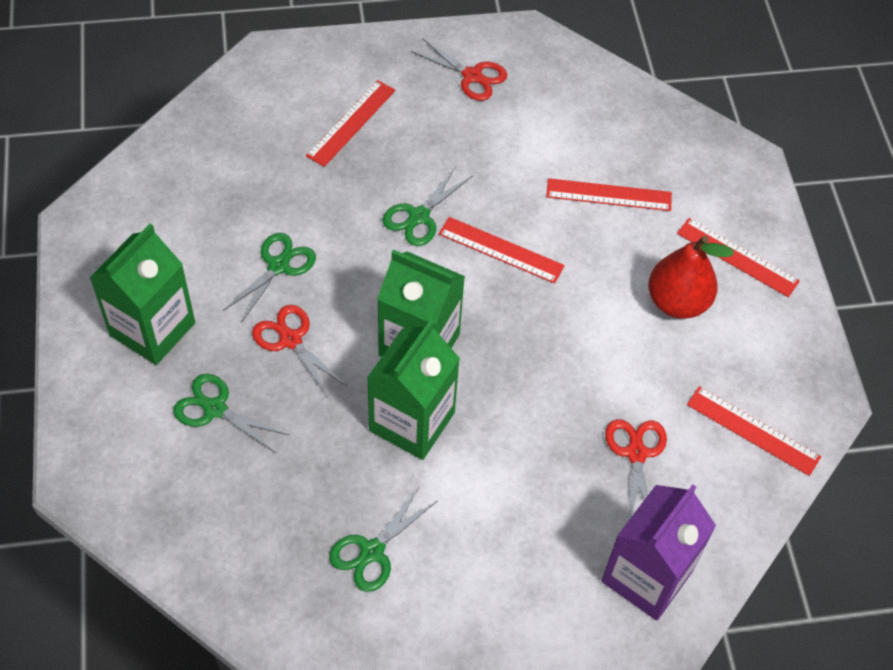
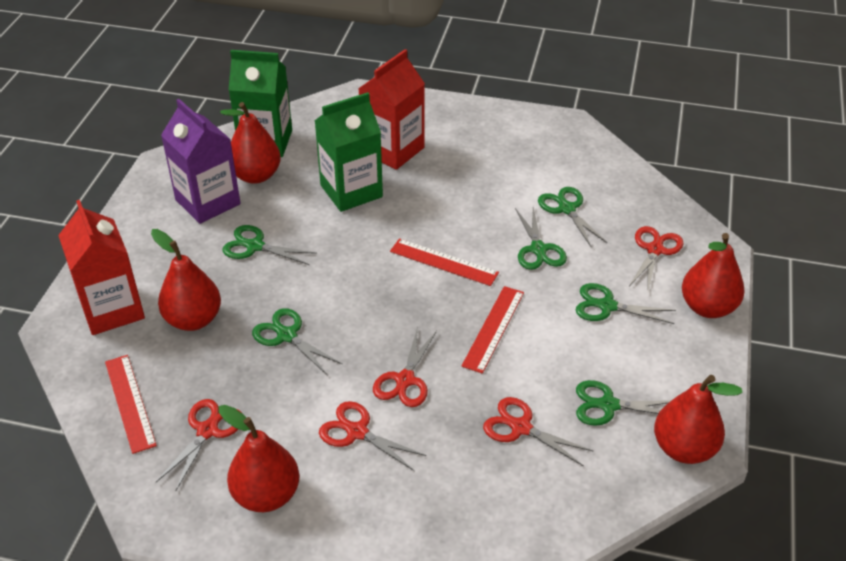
green carton: 3 -> 2
green scissors: 4 -> 6
red carton: 0 -> 2
red pear: 1 -> 5
red ruler: 5 -> 3
red scissors: 3 -> 5

